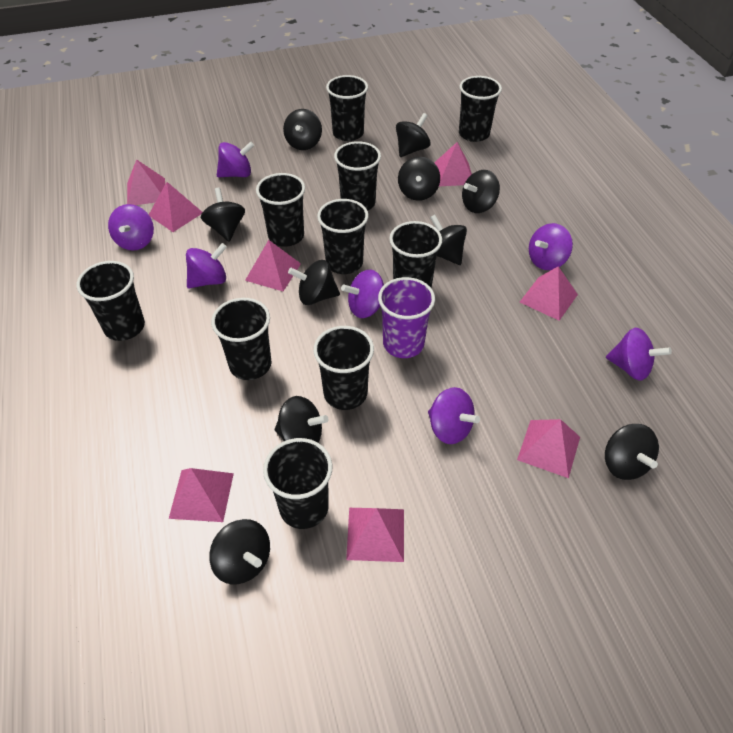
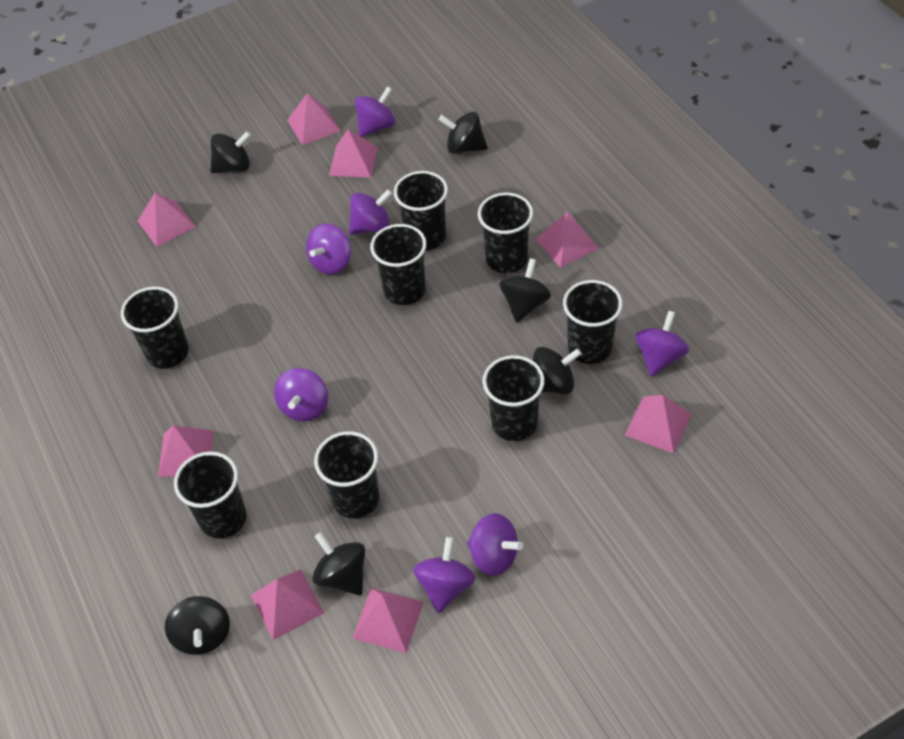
black cup: 10 -> 8
black spinning top: 10 -> 6
purple cup: 1 -> 0

